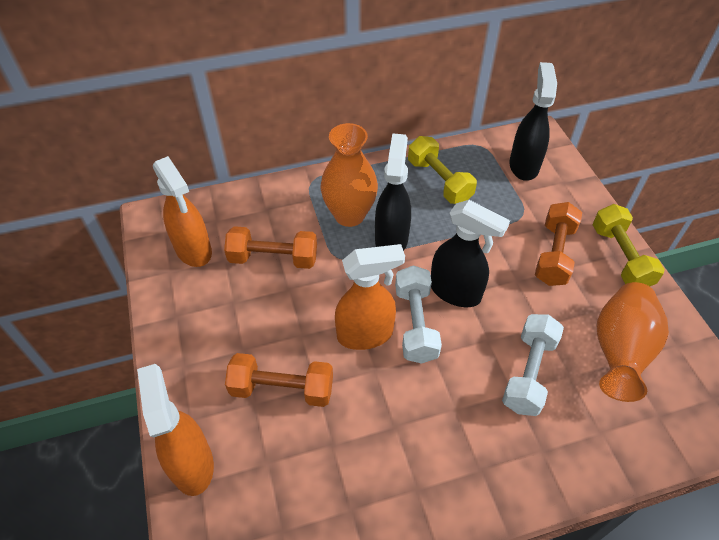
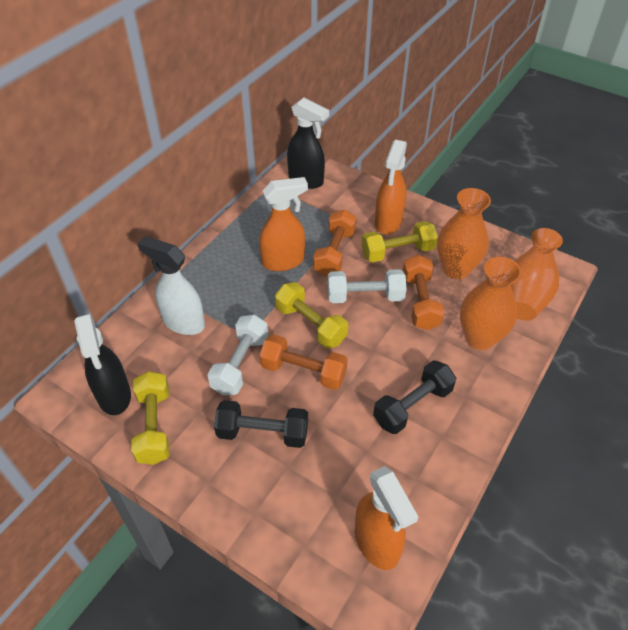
black dumbbell: 0 -> 2
black spray bottle: 3 -> 2
orange vase: 2 -> 3
white spray bottle: 0 -> 1
yellow dumbbell: 2 -> 3

